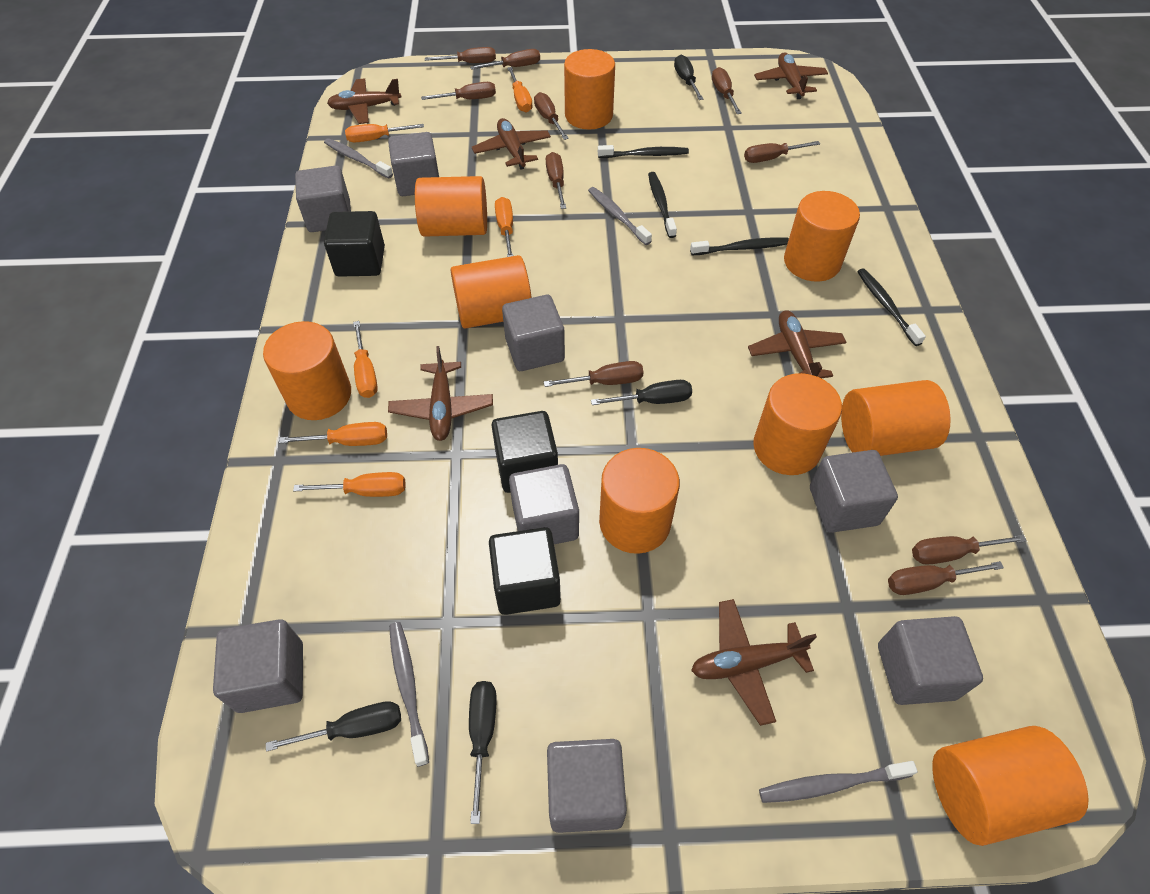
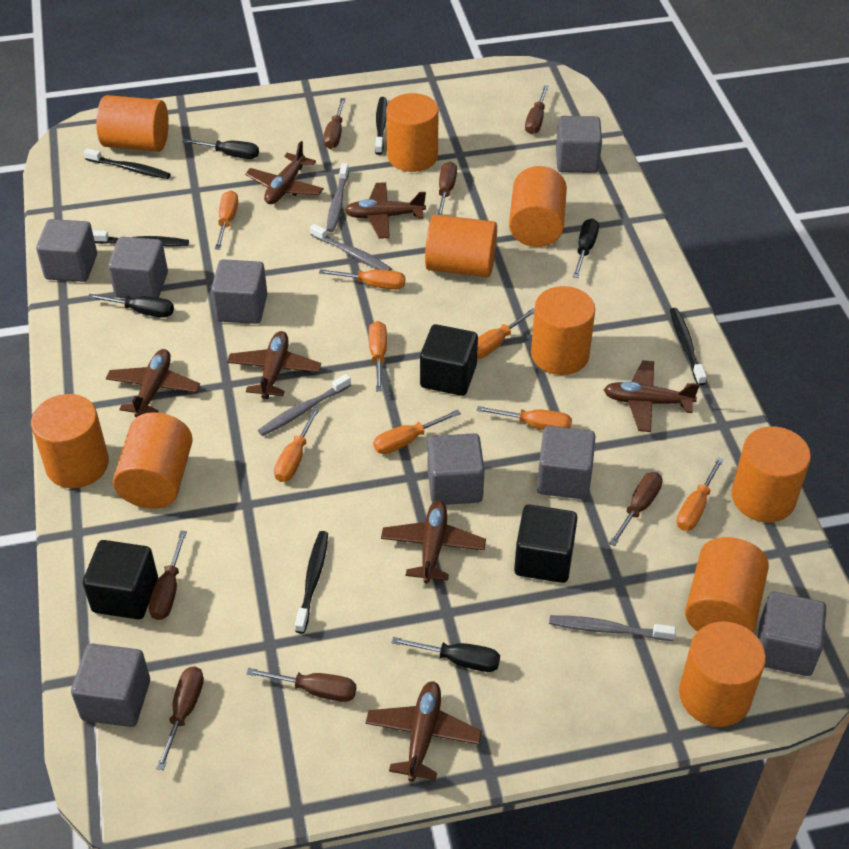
black toothbrush: 4 -> 5
brown plane: 6 -> 7
brown screwdriver: 10 -> 7
orange cylinder: 9 -> 10
orange screwdriver: 6 -> 8

